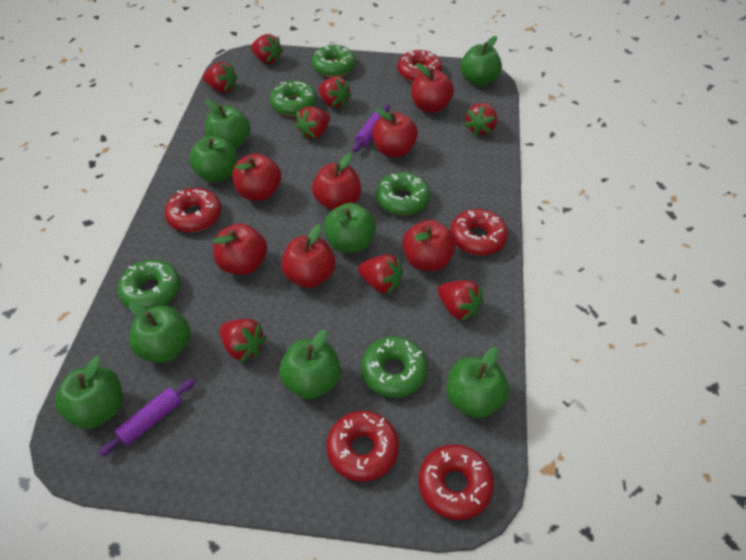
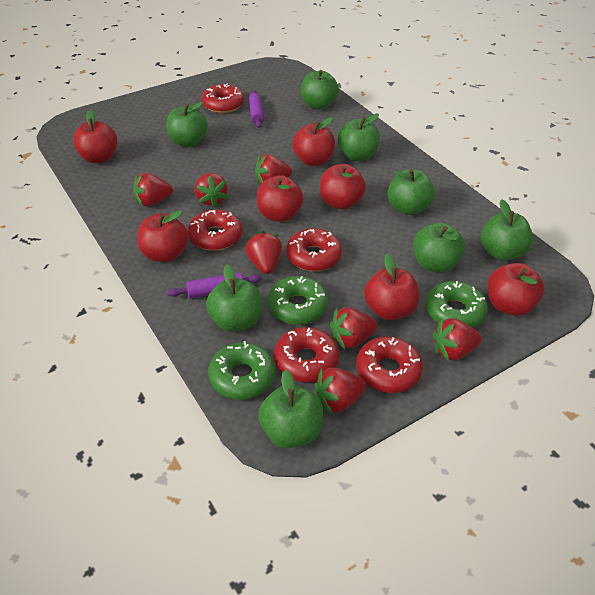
green donut: 5 -> 3
red strawberry: 8 -> 7

